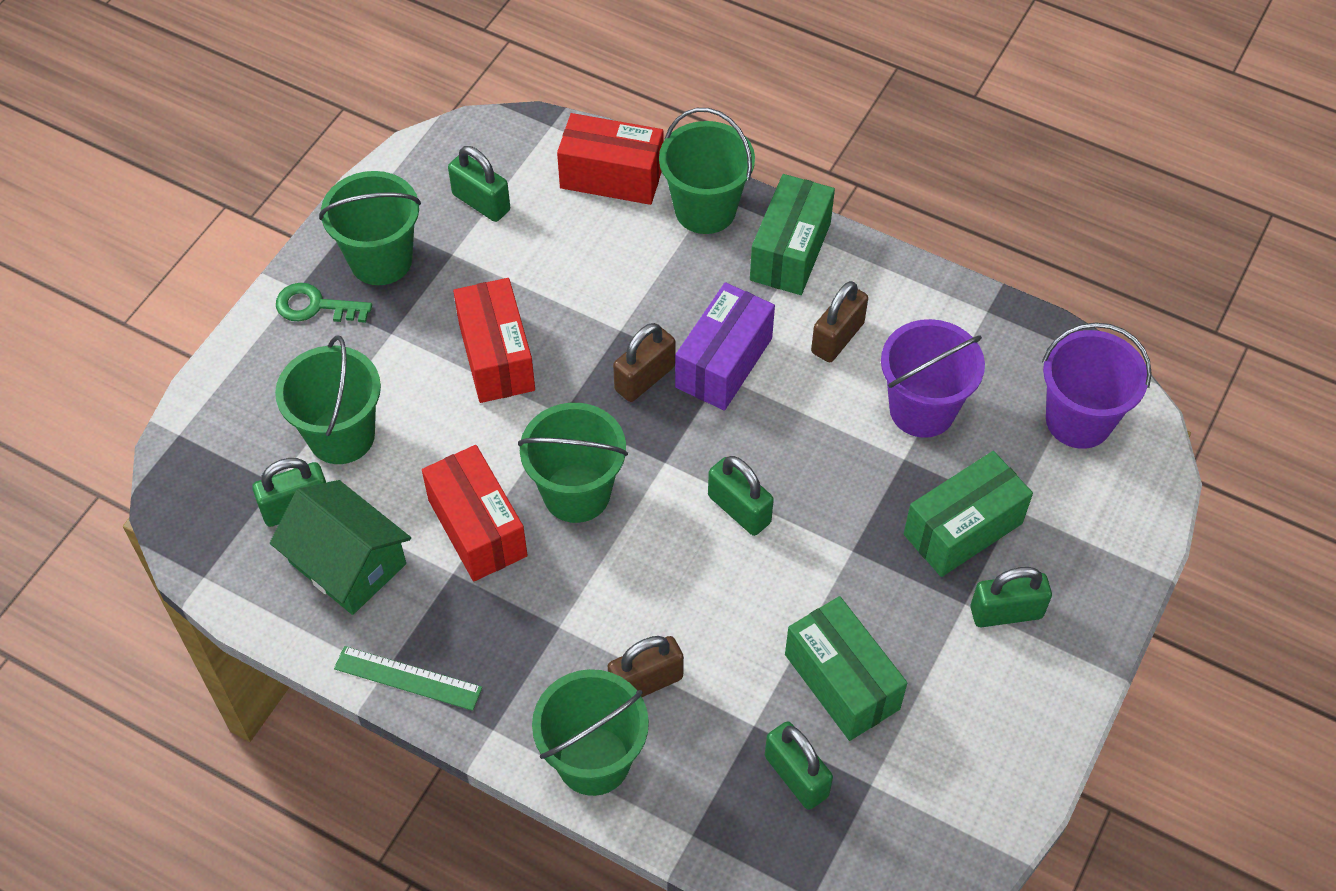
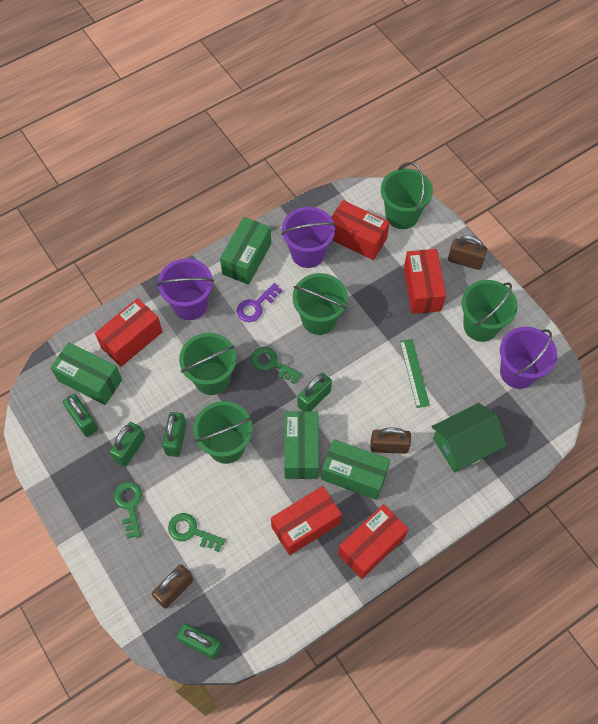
green box: 3 -> 4
green key: 1 -> 3
purple box: 1 -> 0
purple bucket: 2 -> 3
purple key: 0 -> 1
red box: 3 -> 5

